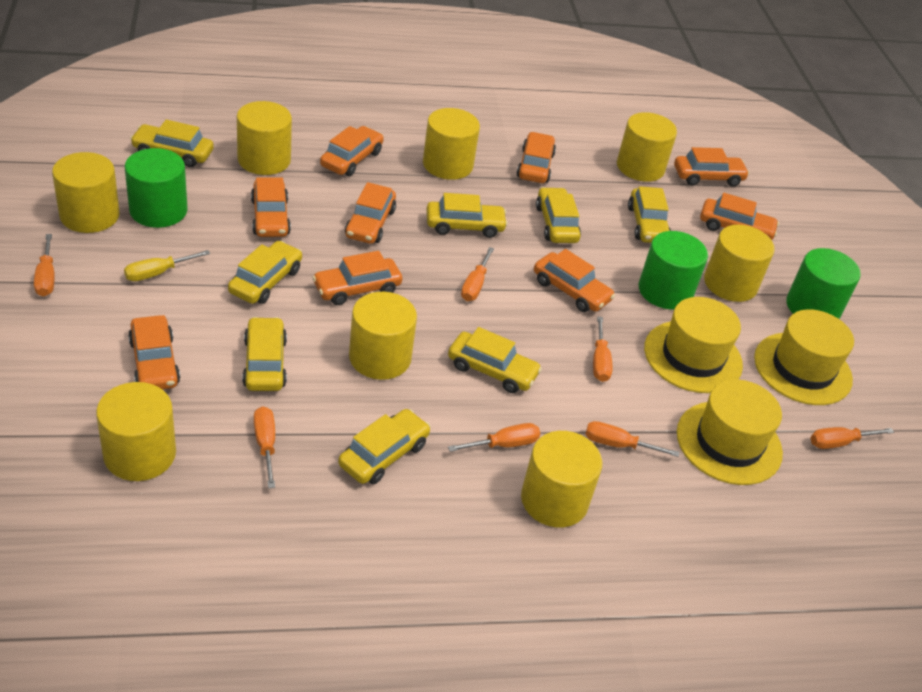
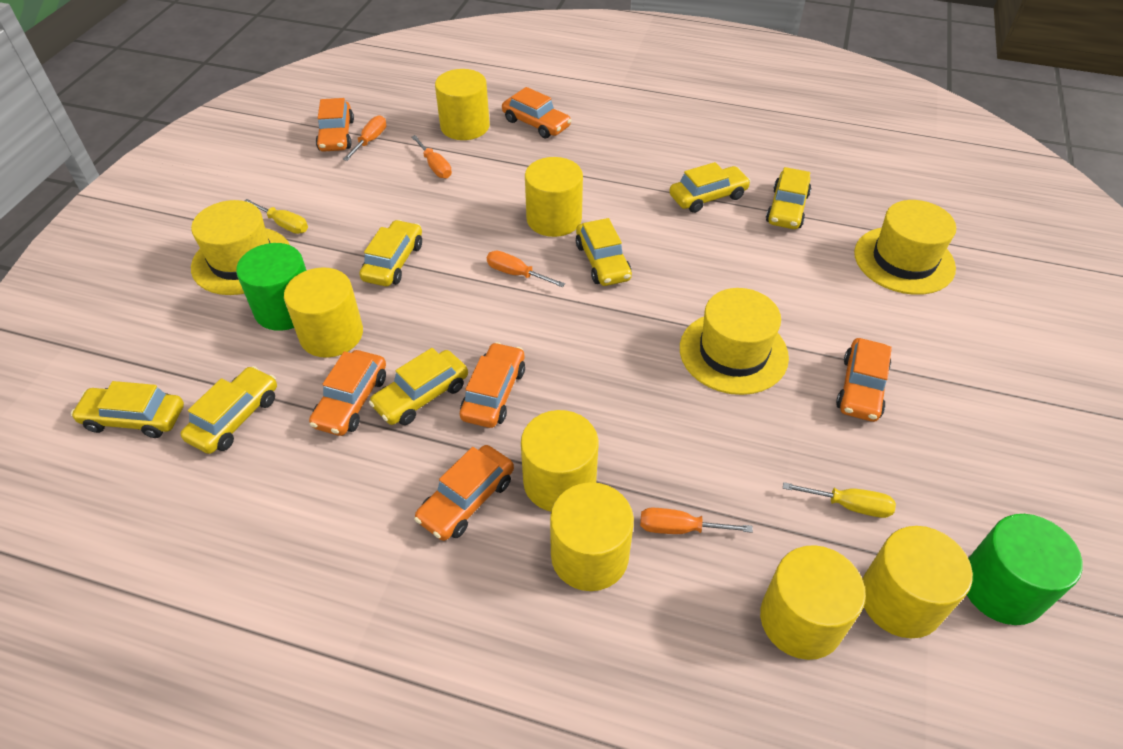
green cylinder: 3 -> 2
orange car: 9 -> 6
orange screwdriver: 7 -> 4
yellow car: 8 -> 7
yellow cylinder: 8 -> 7
yellow screwdriver: 1 -> 2

